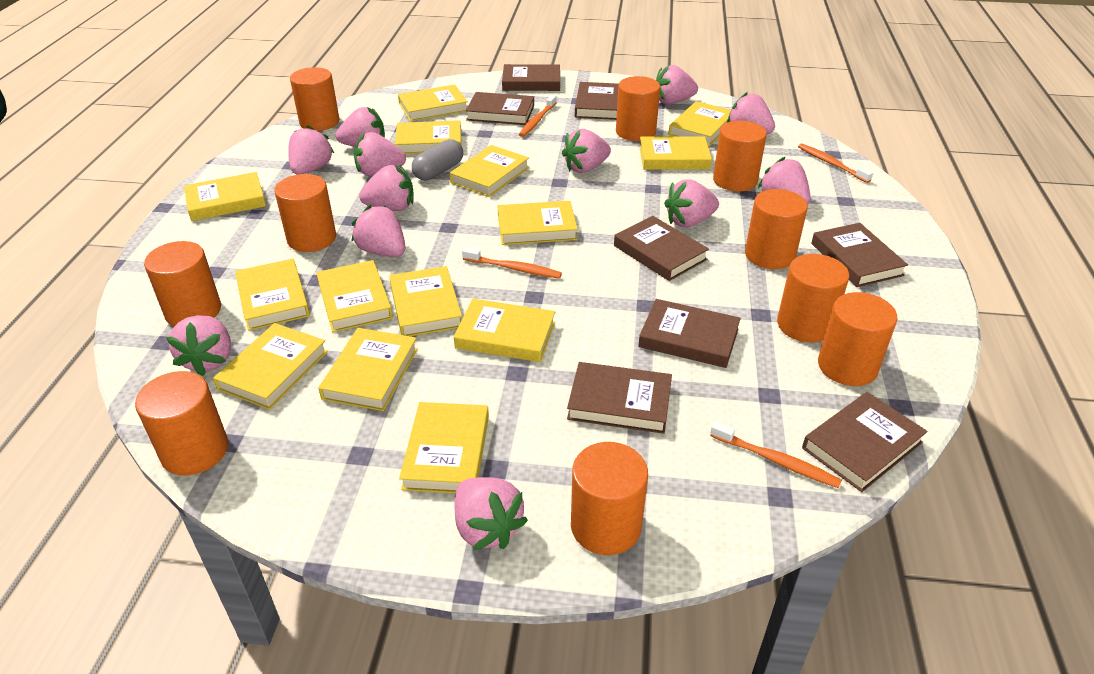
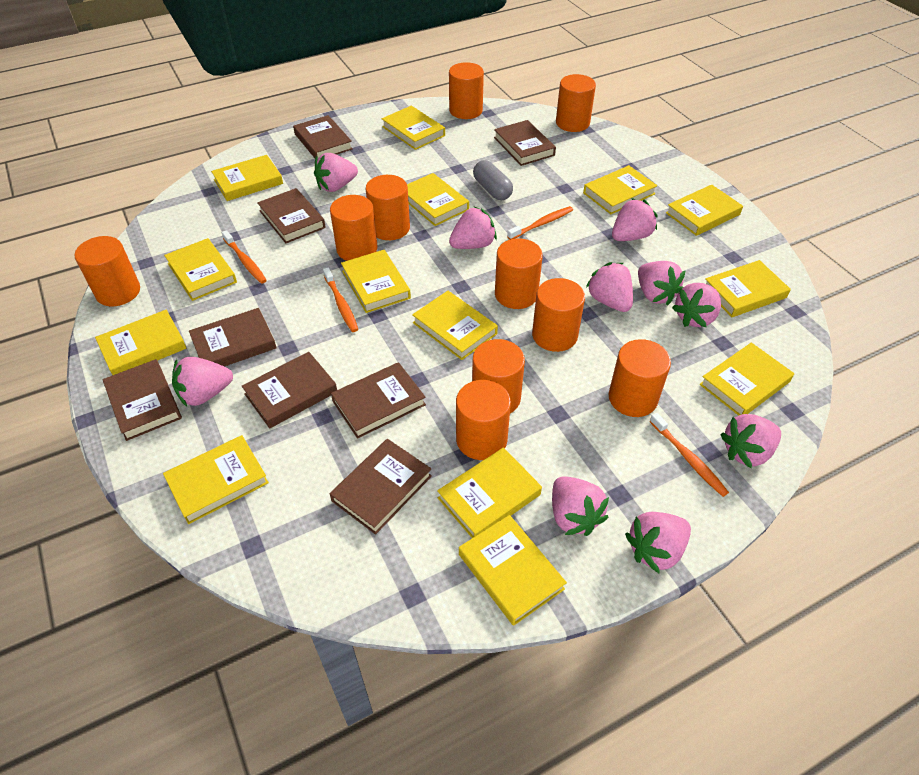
pink strawberry: 12 -> 10

